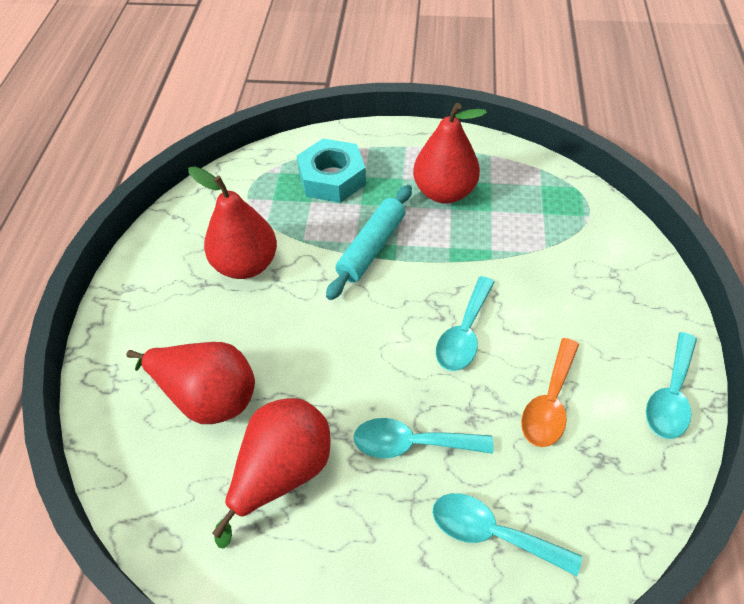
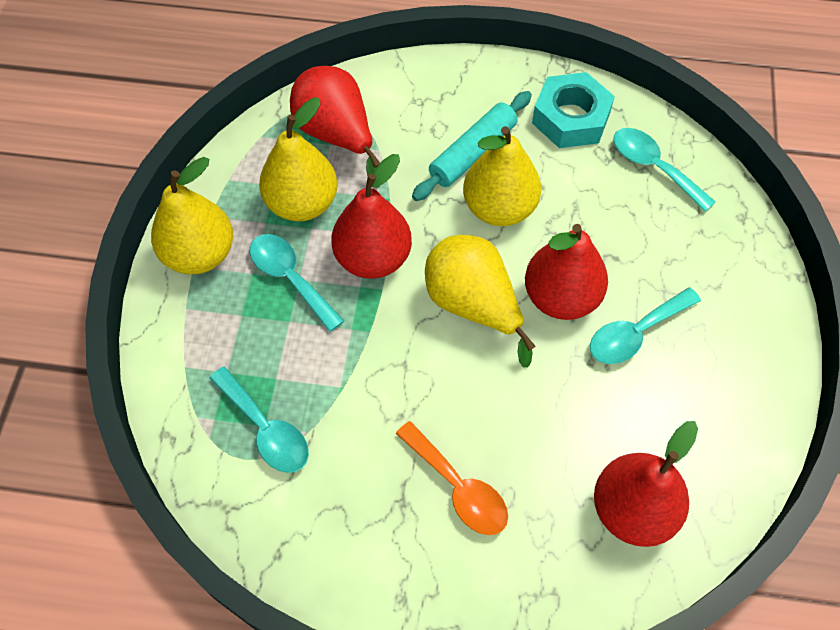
yellow pear: 0 -> 4

